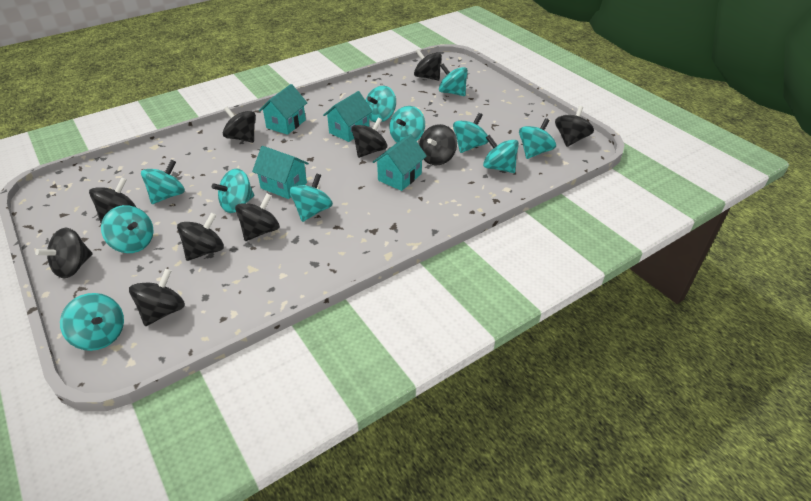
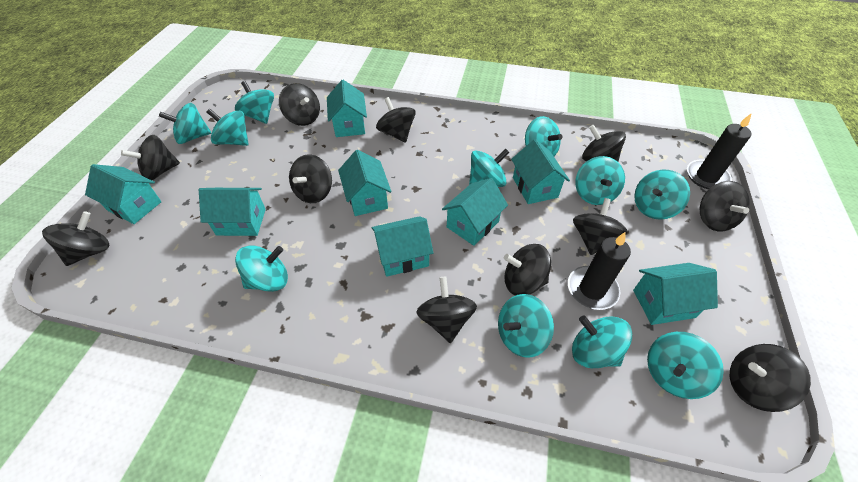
black candle: 0 -> 2
black spinning top: 10 -> 11
turquoise house: 4 -> 8

